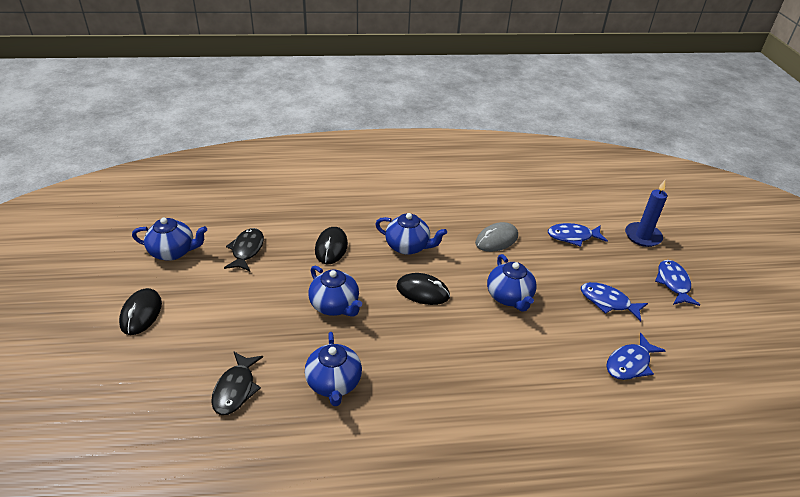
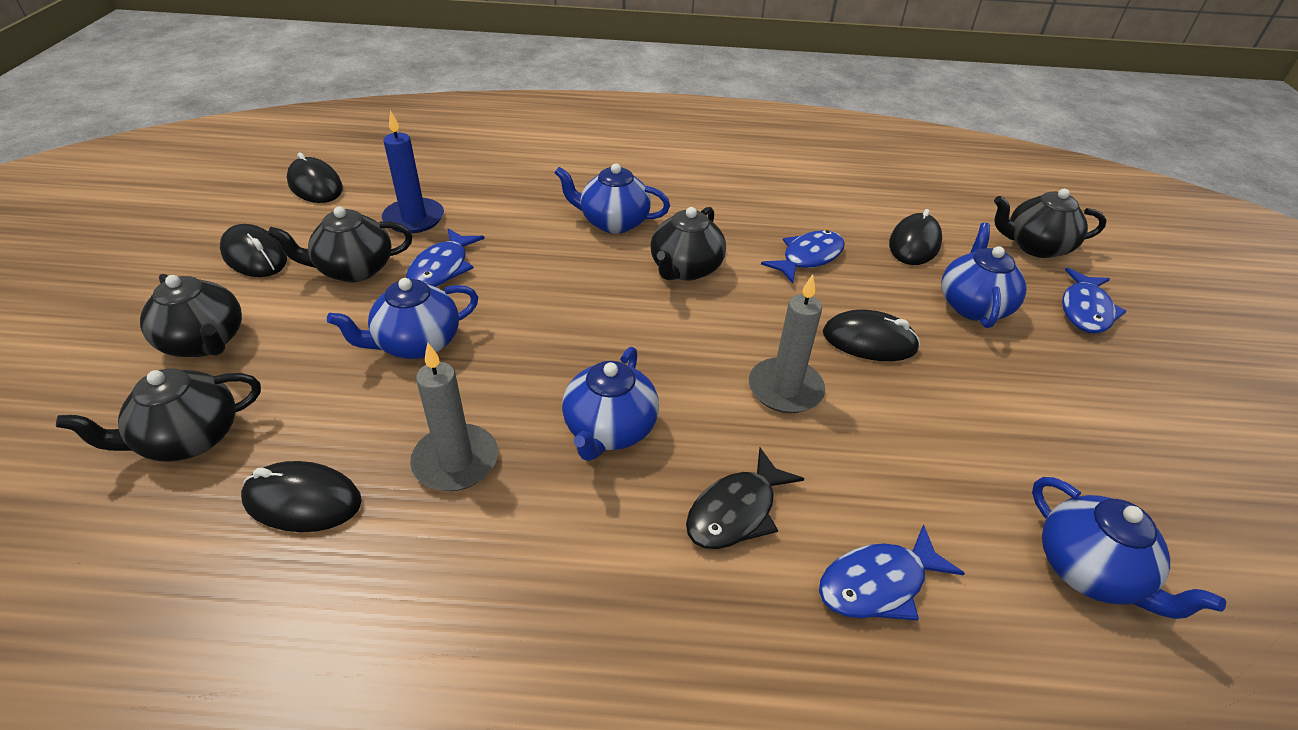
black fish: 2 -> 1
black mouse: 3 -> 5
black teapot: 0 -> 5
grey candle: 0 -> 2
grey mouse: 1 -> 0

